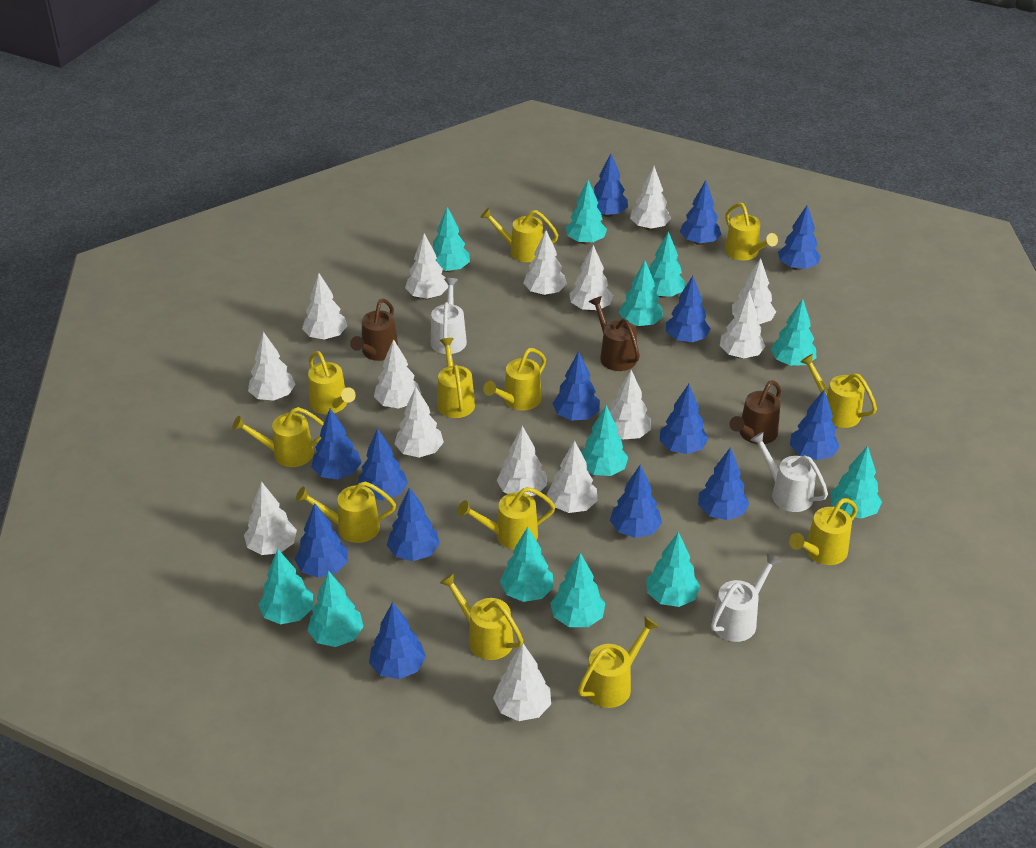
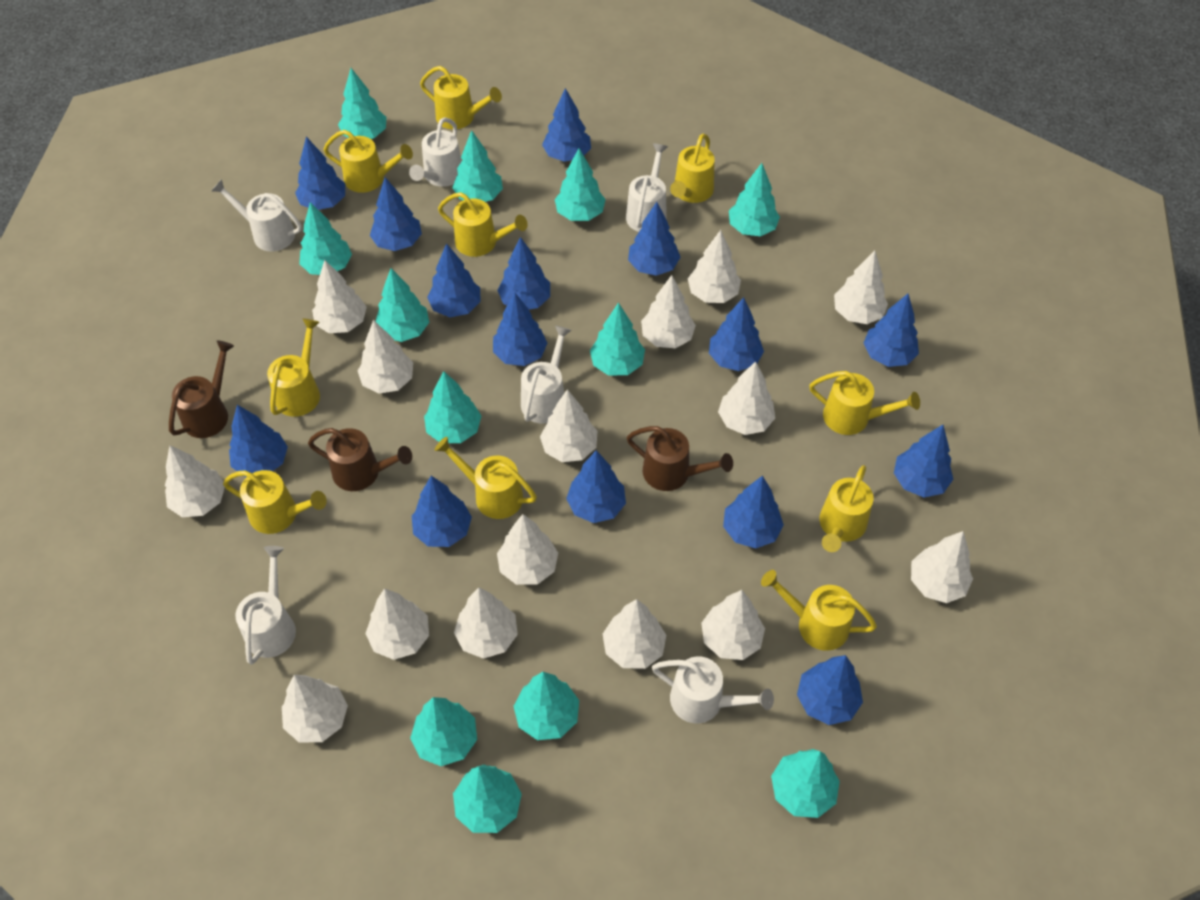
blue tree: 14 -> 15
white watering can: 3 -> 6
yellow watering can: 12 -> 10

